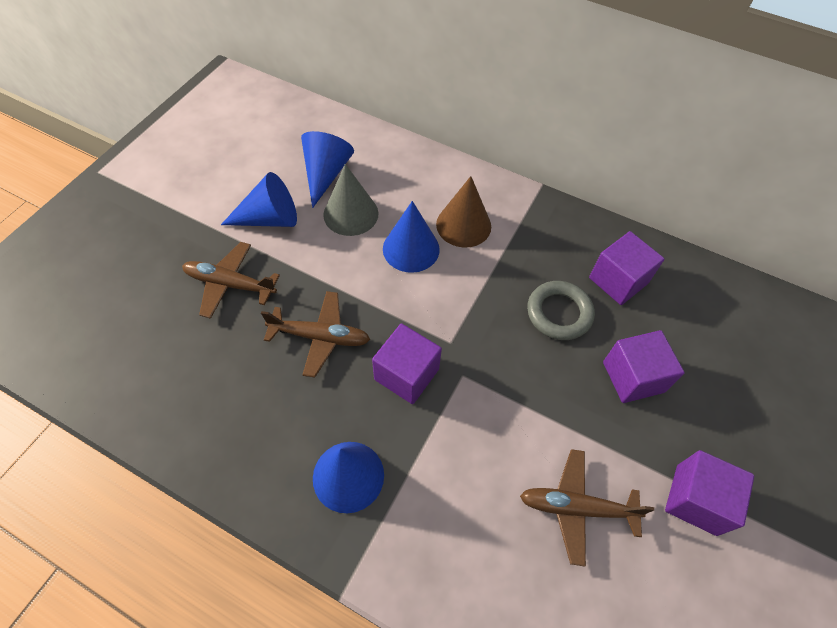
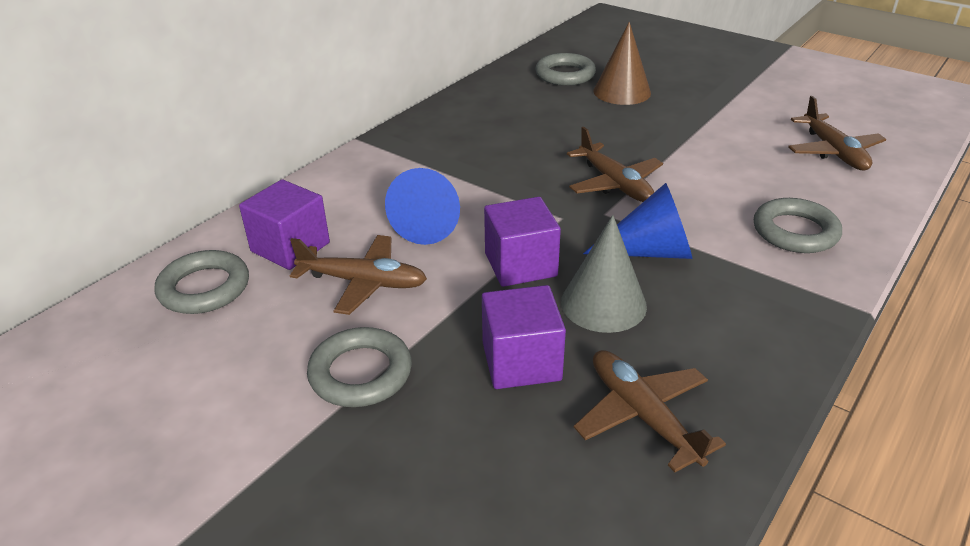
blue cone: 4 -> 2
brown plane: 3 -> 4
grey ring: 1 -> 4
purple cube: 4 -> 3

